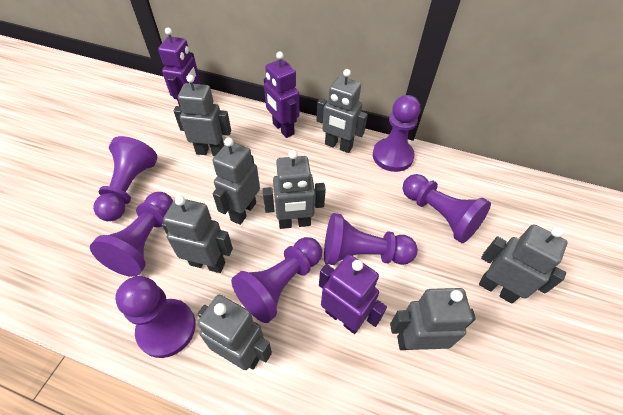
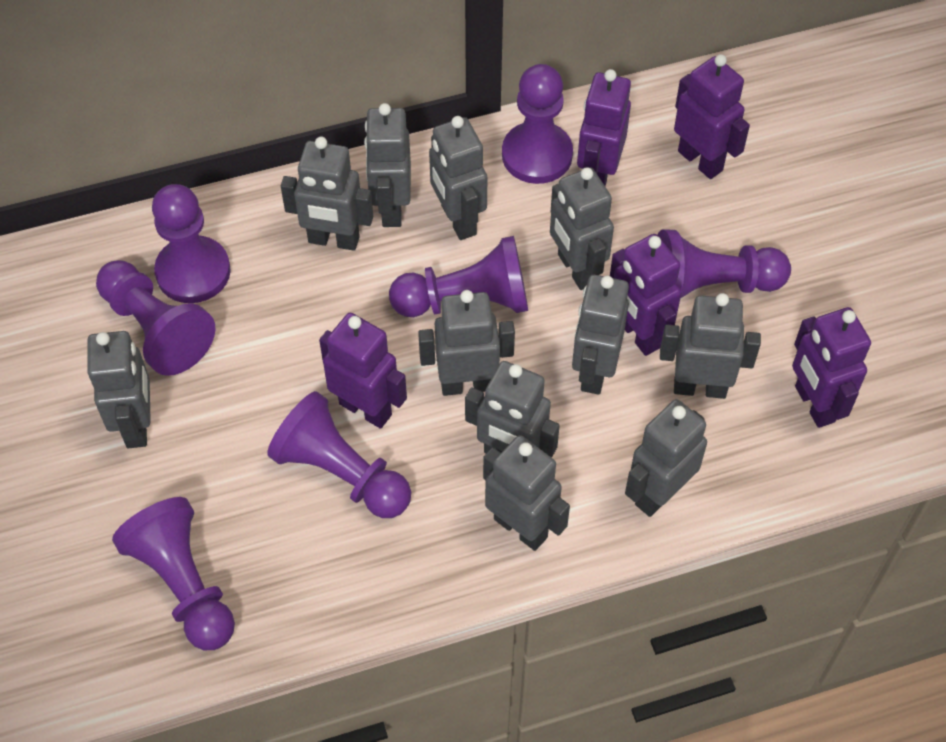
grey robot: 8 -> 11
purple robot: 3 -> 5

